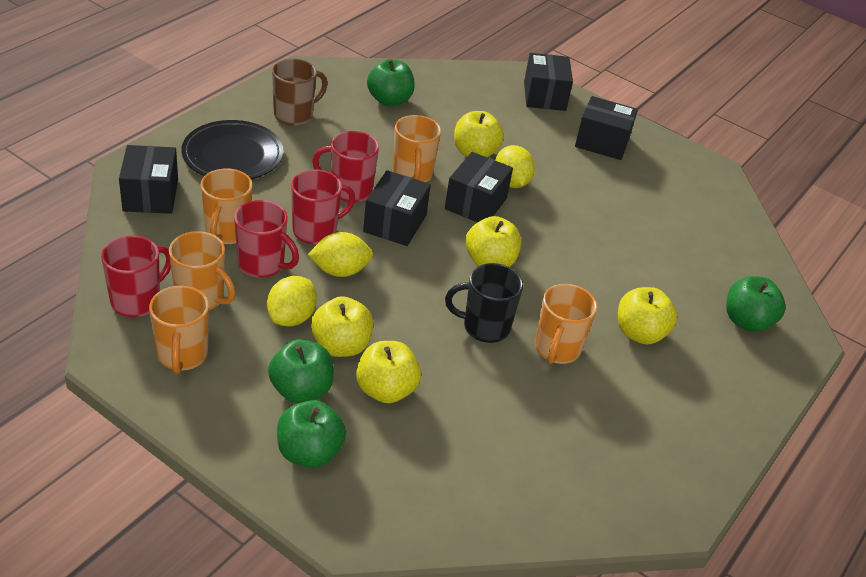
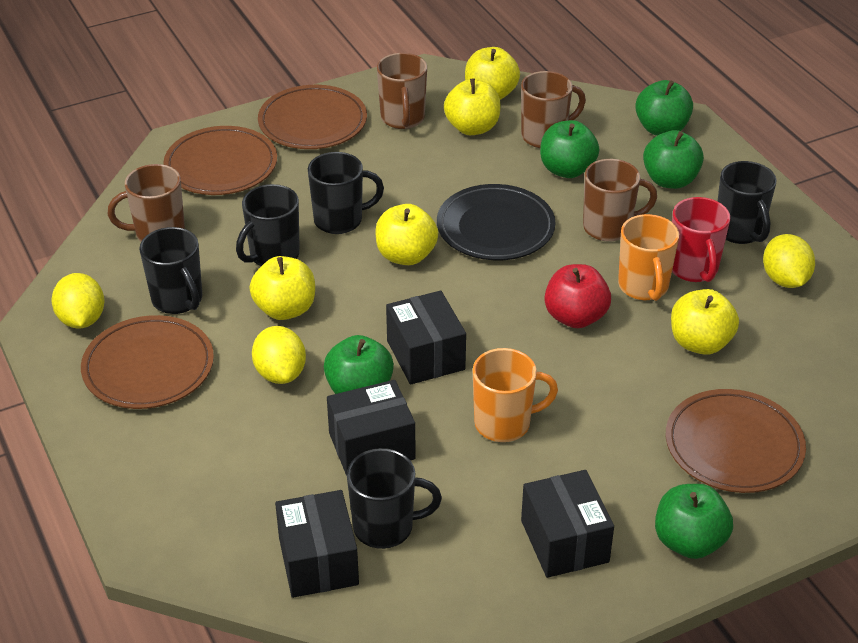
black box: 5 -> 4
black mug: 1 -> 5
brown mug: 1 -> 4
brown plate: 0 -> 4
green apple: 4 -> 5
orange mug: 5 -> 2
red apple: 0 -> 1
red mug: 4 -> 1

